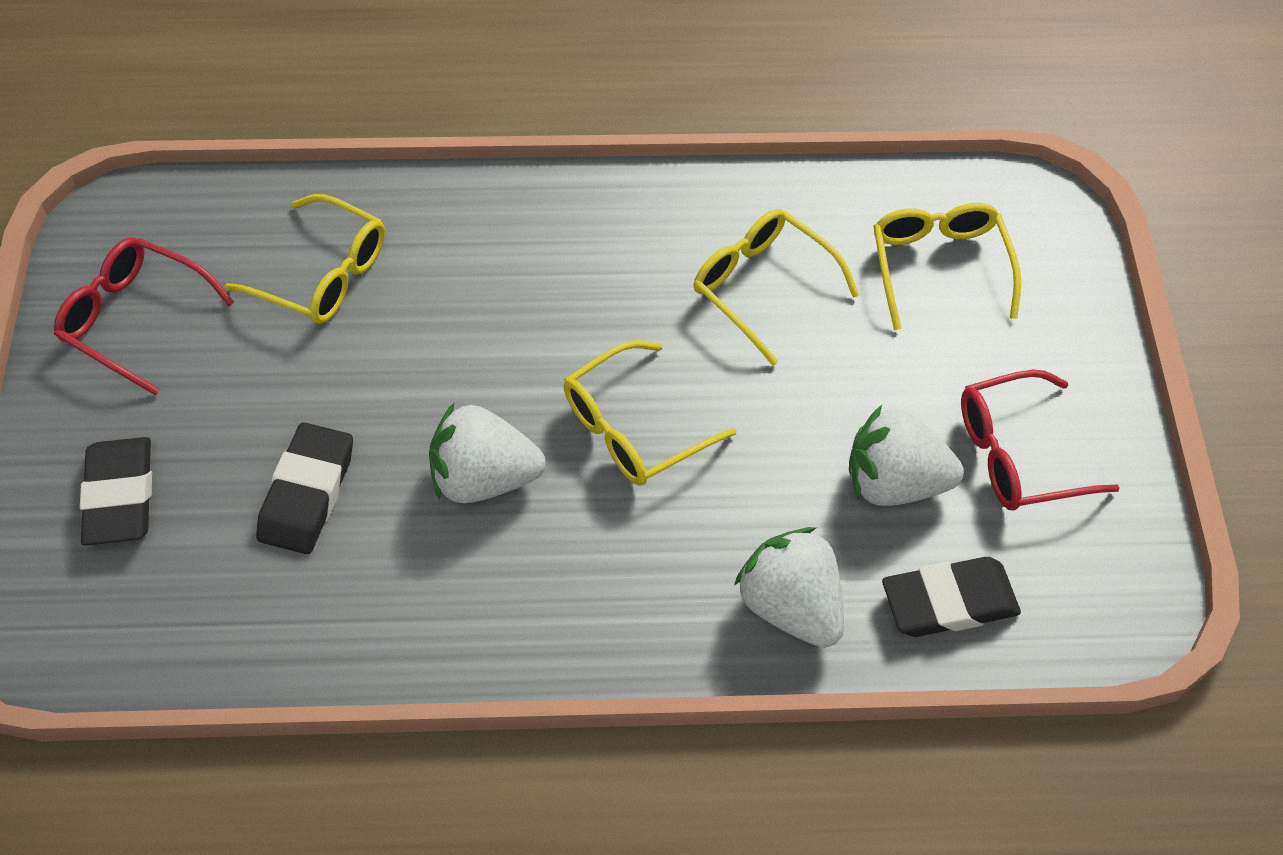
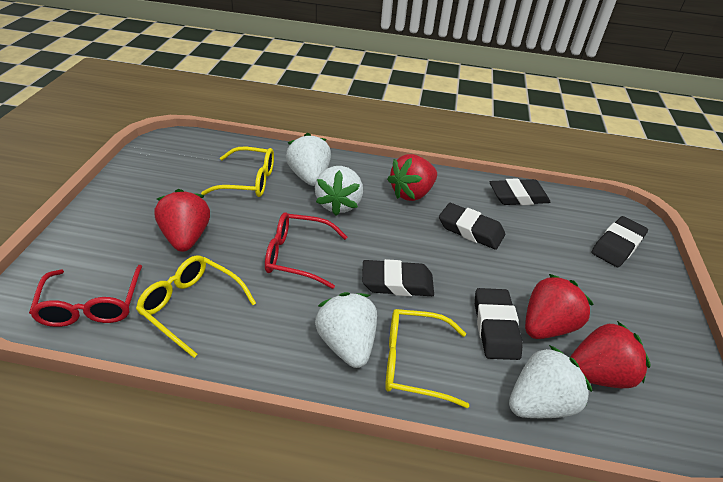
black eraser: 3 -> 5
red strawberry: 0 -> 4
white strawberry: 3 -> 4
yellow glasses: 4 -> 3

